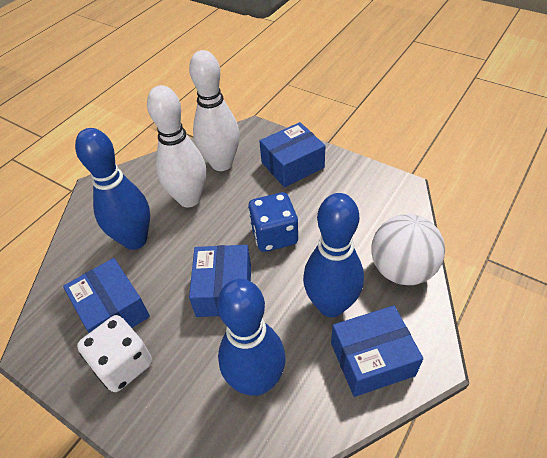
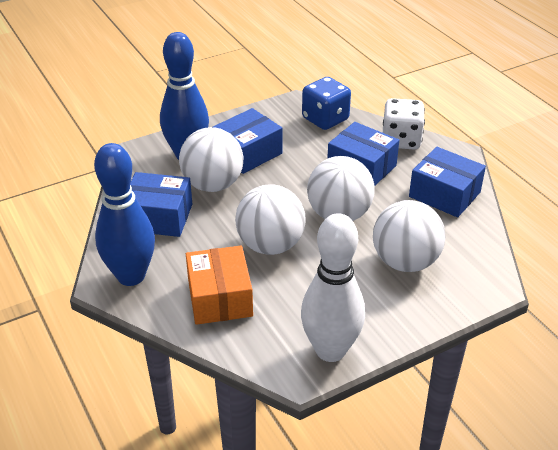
blue bowling pin: 3 -> 2
orange box: 0 -> 1
white ball: 1 -> 4
white bowling pin: 2 -> 1

